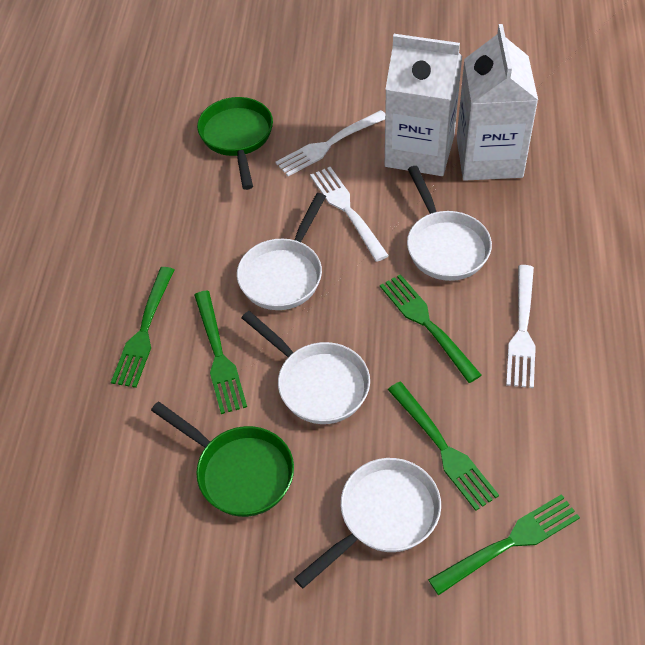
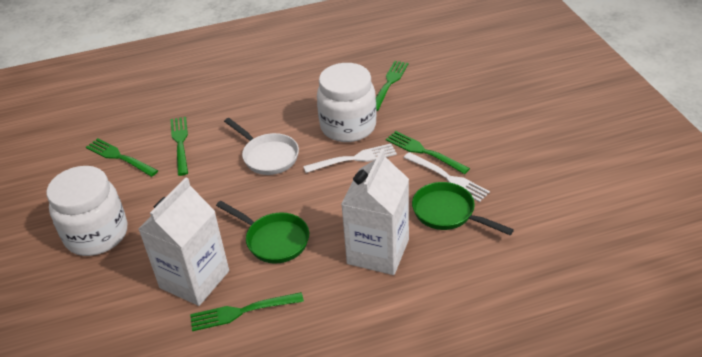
white fork: 3 -> 2
white jar: 0 -> 2
white pan: 4 -> 1

